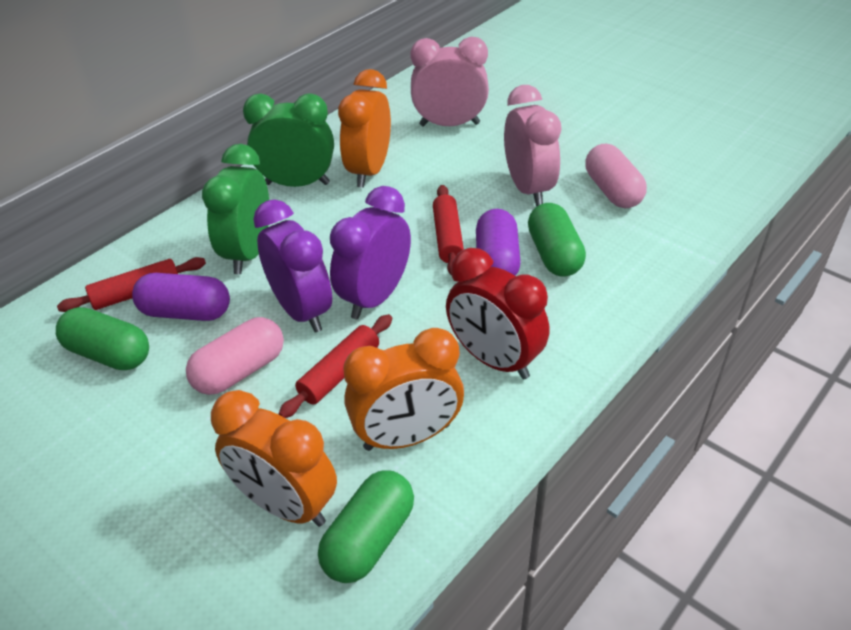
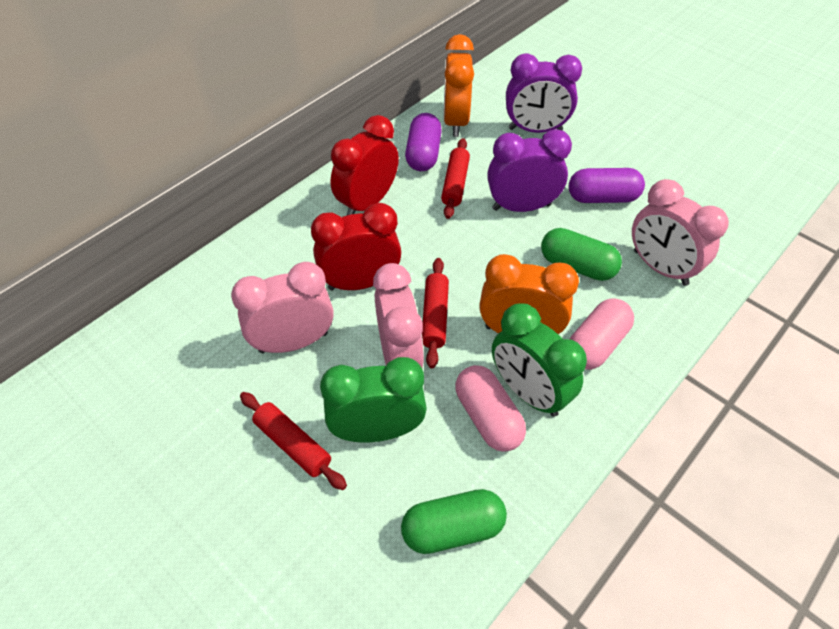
green capsule: 3 -> 2
orange clock: 3 -> 2
pink clock: 2 -> 3
red clock: 1 -> 2

